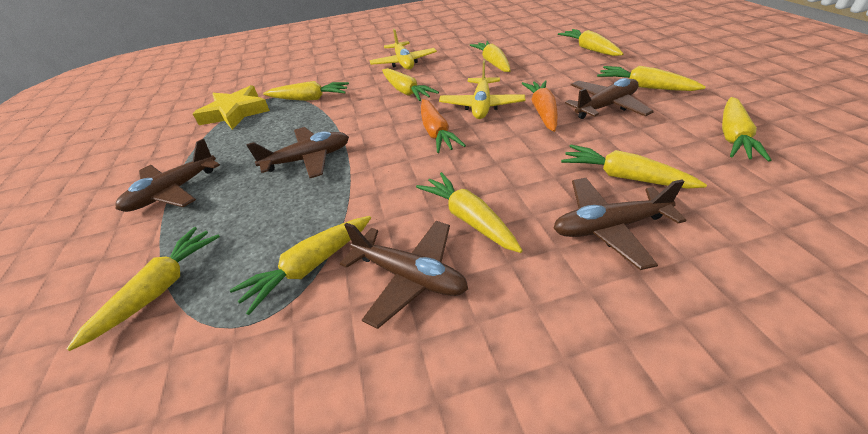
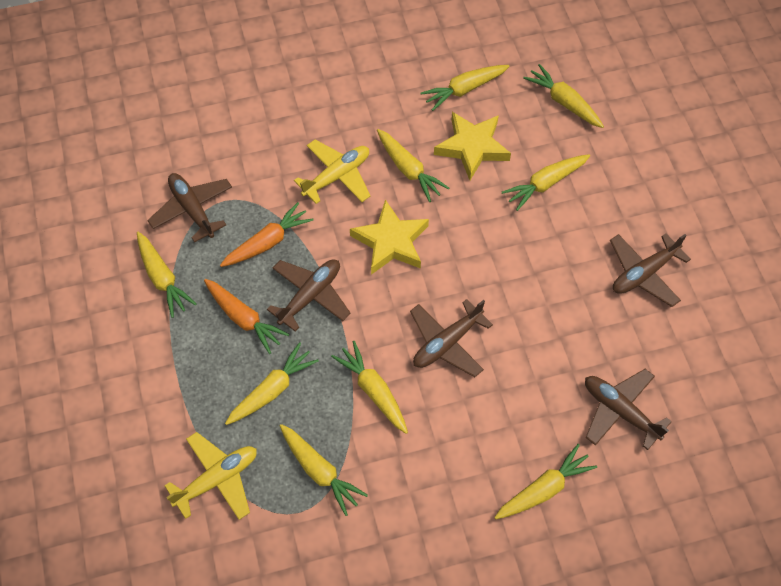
yellow carrot: 10 -> 9
yellow star: 1 -> 2

